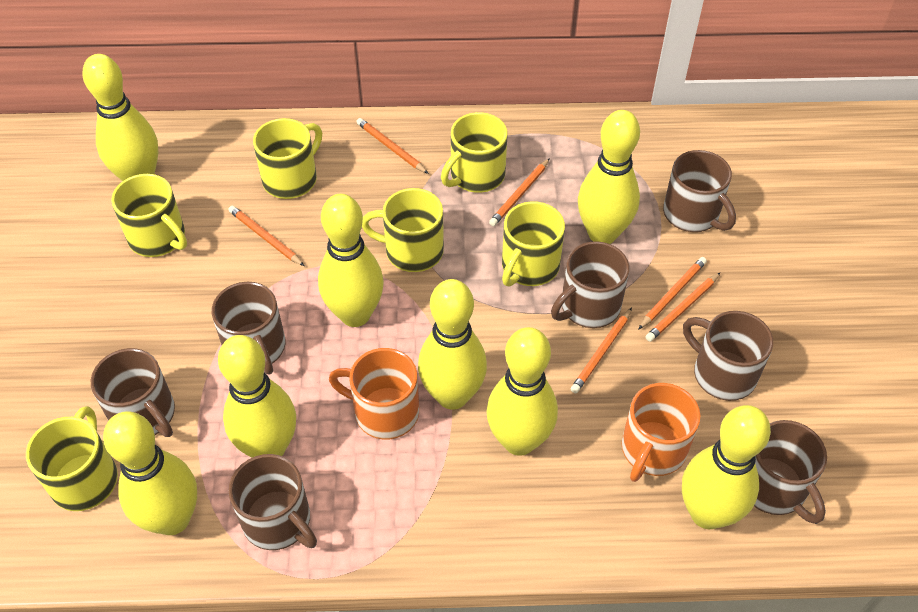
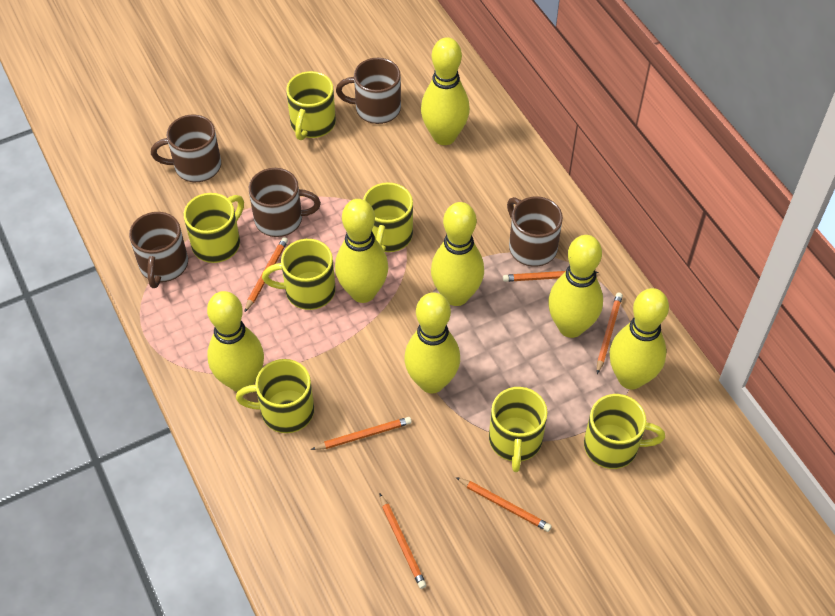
brown mug: 7 -> 5
orange mug: 2 -> 0
yellow bowling pin: 8 -> 7
yellow mug: 6 -> 7

